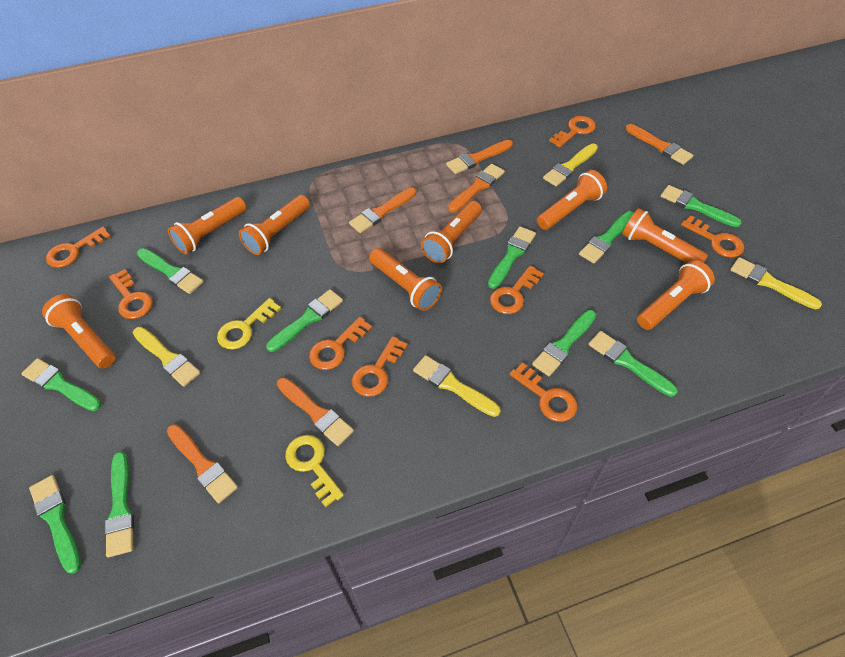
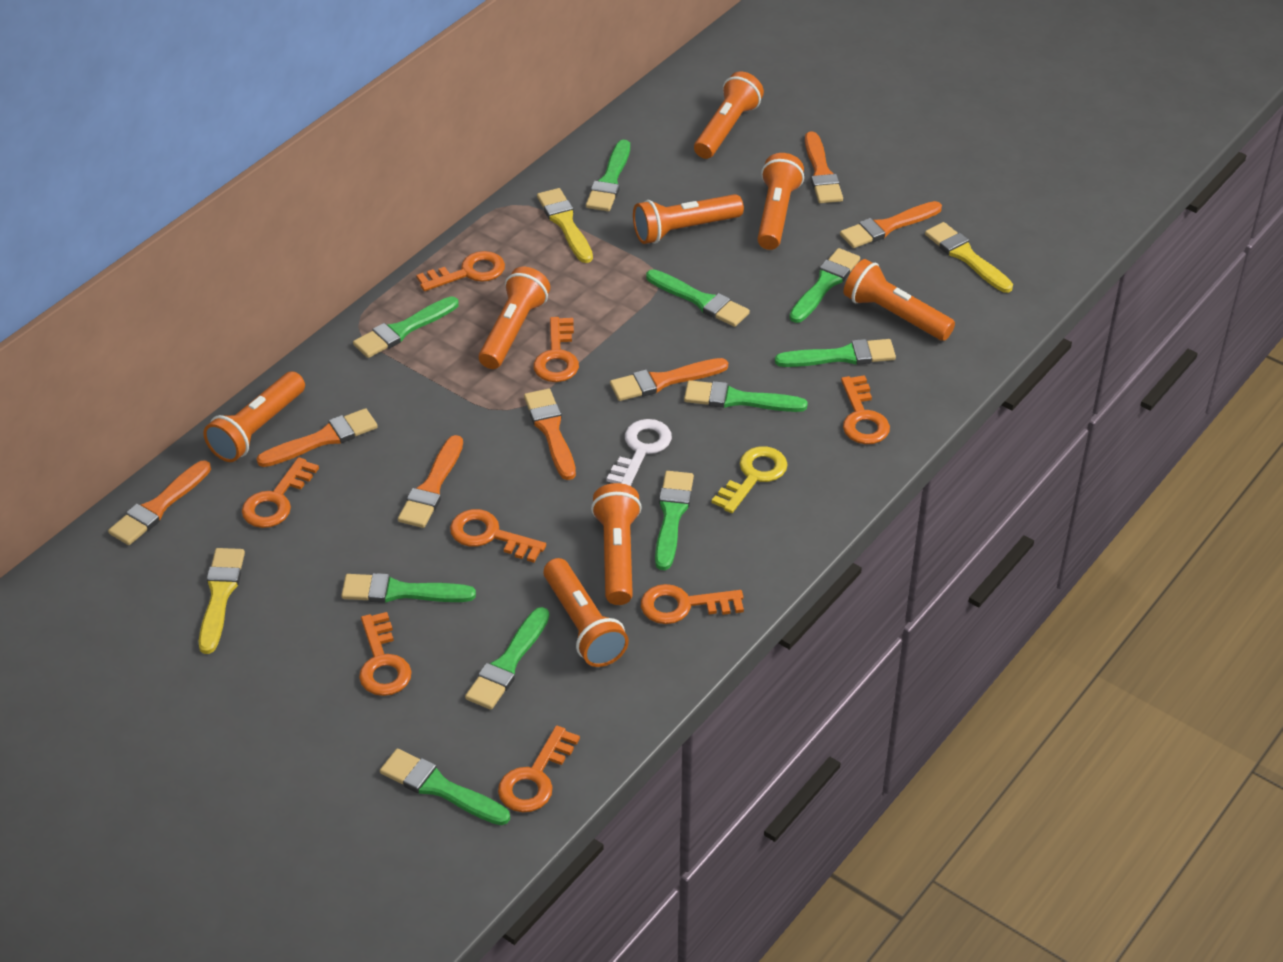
orange brush: 6 -> 7
white key: 0 -> 1
yellow brush: 4 -> 3
yellow key: 2 -> 1

